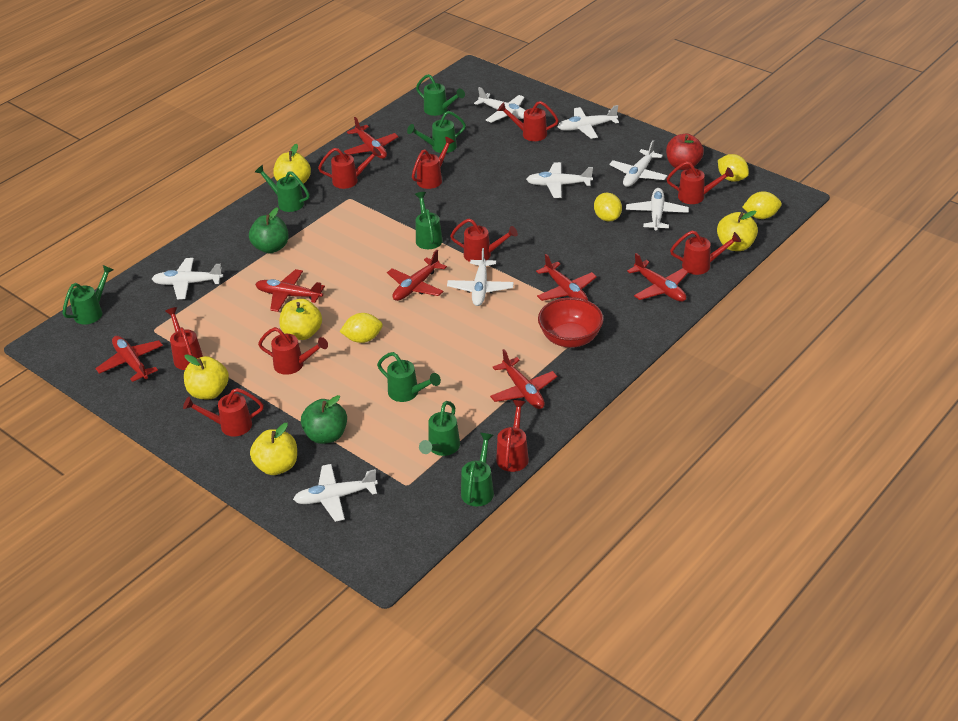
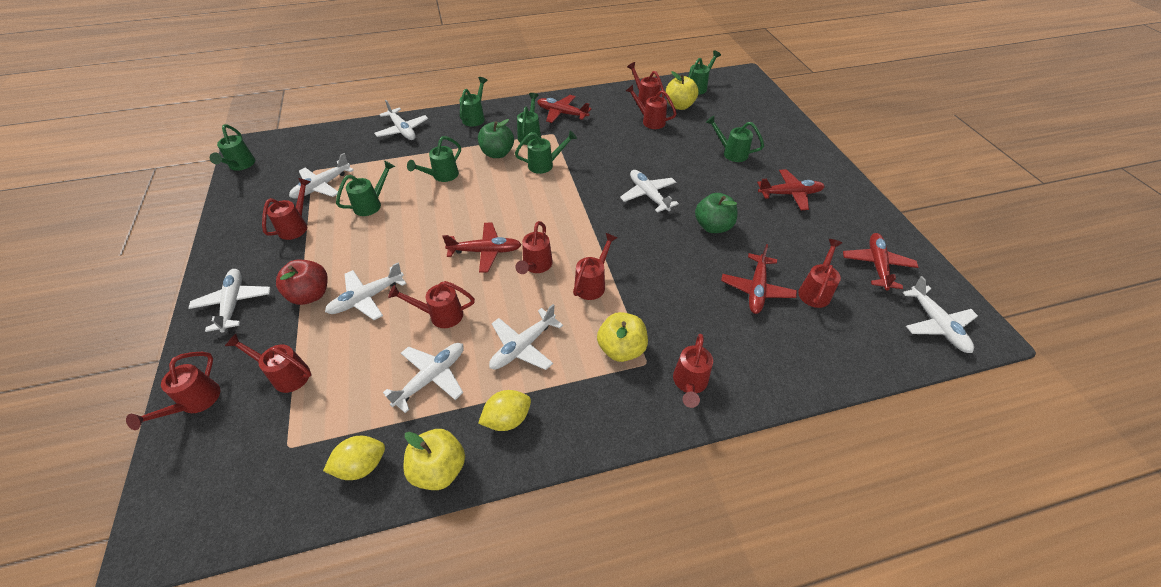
red bowl: 1 -> 0
red plane: 7 -> 5
yellow apple: 5 -> 3
yellow lemon: 4 -> 2

